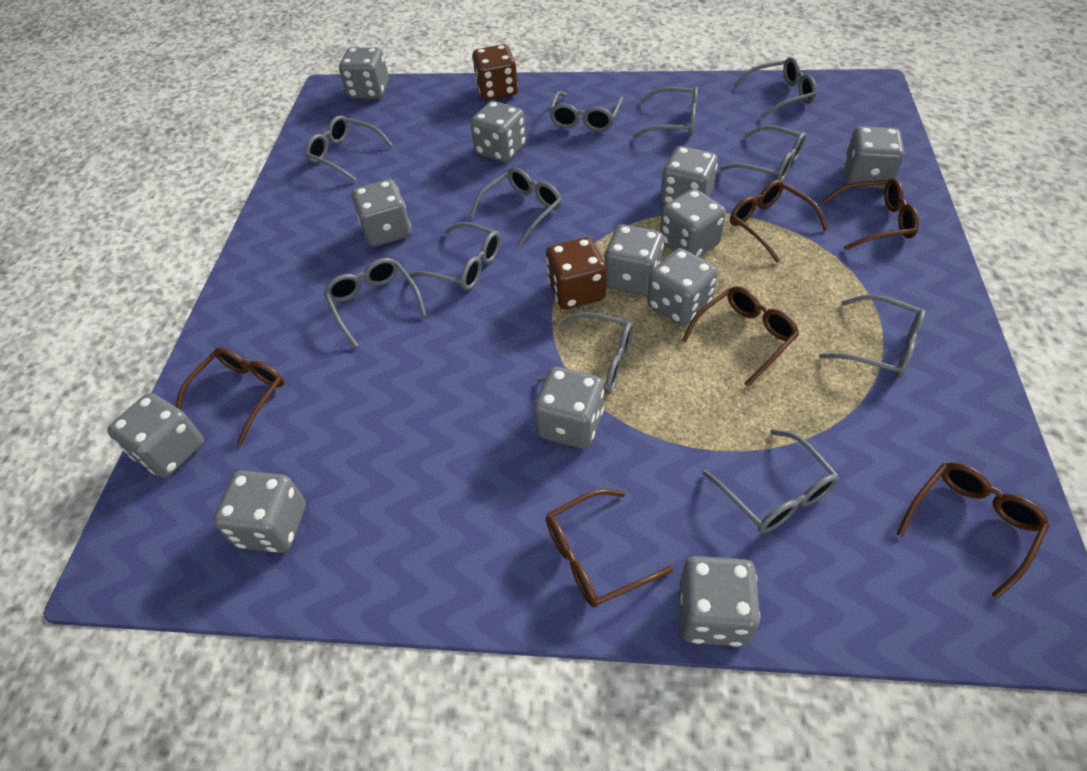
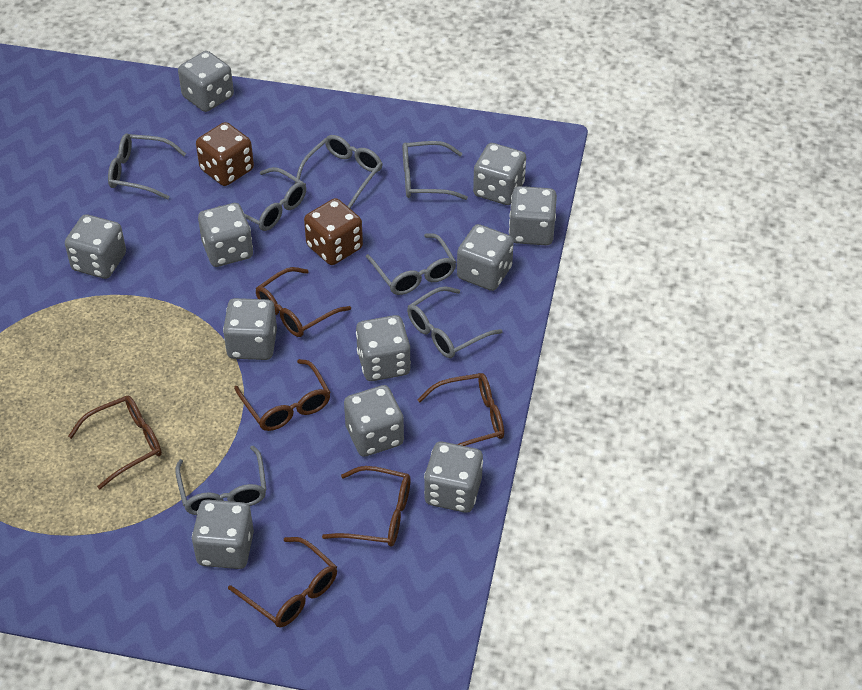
grey dice: 12 -> 11
grey glasses: 11 -> 7

